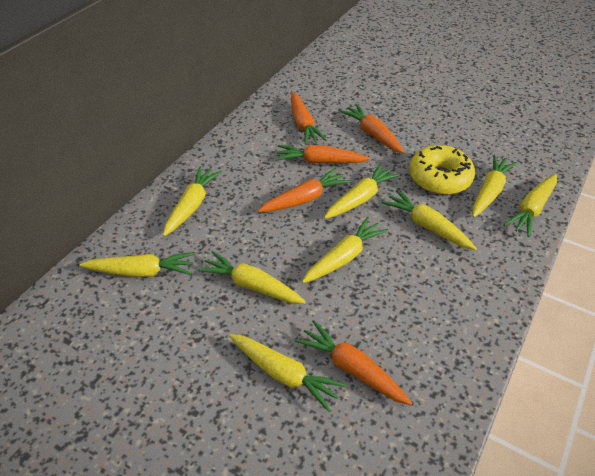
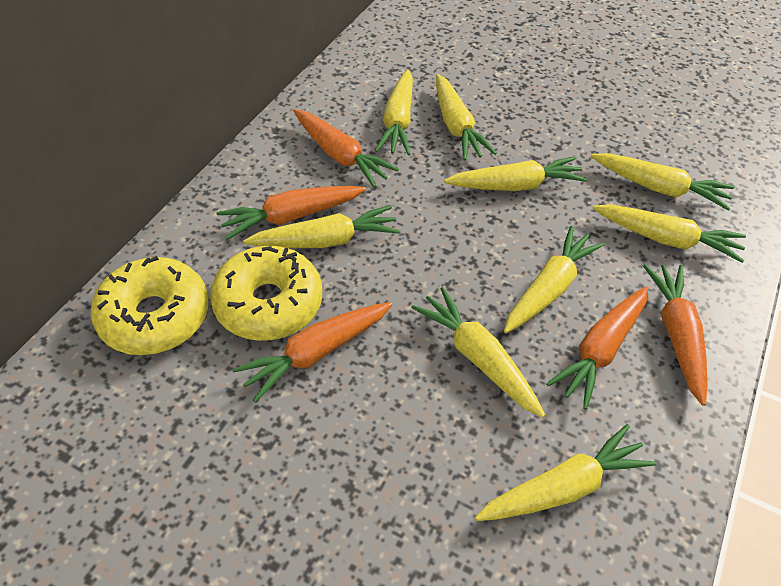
yellow donut: 1 -> 2

